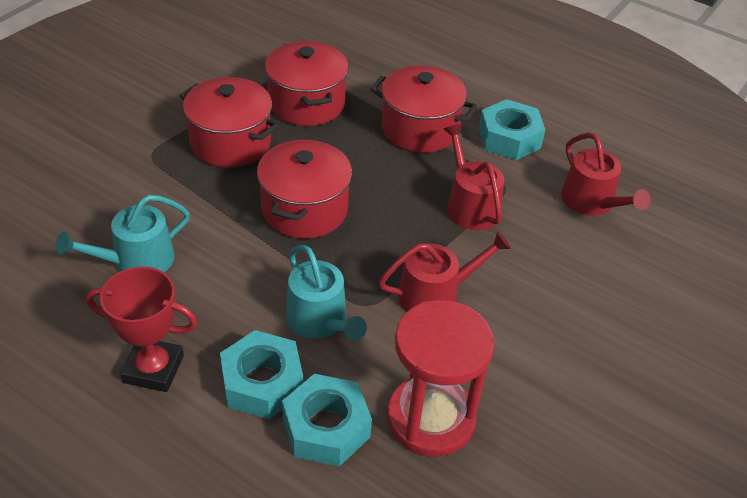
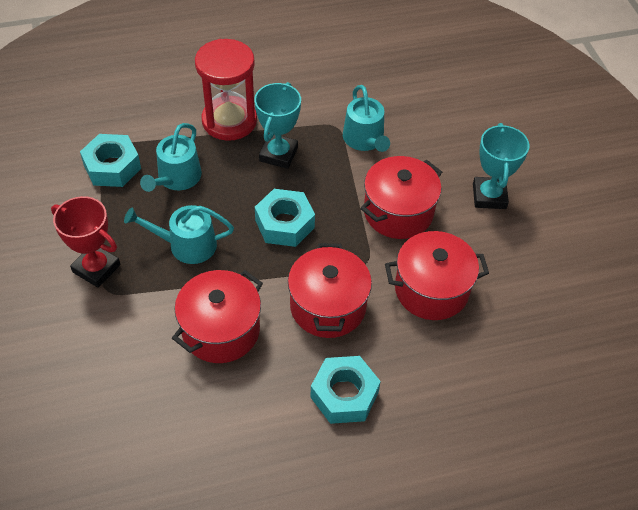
red watering can: 3 -> 0
turquoise trophy: 0 -> 2
turquoise watering can: 2 -> 3

